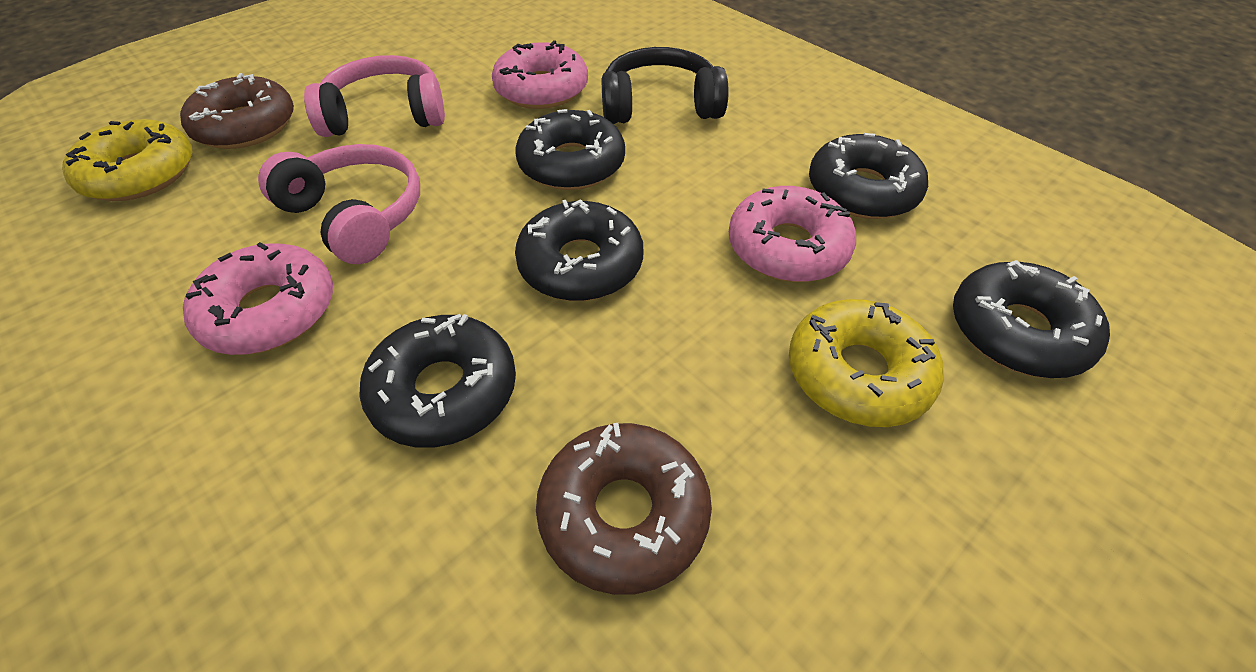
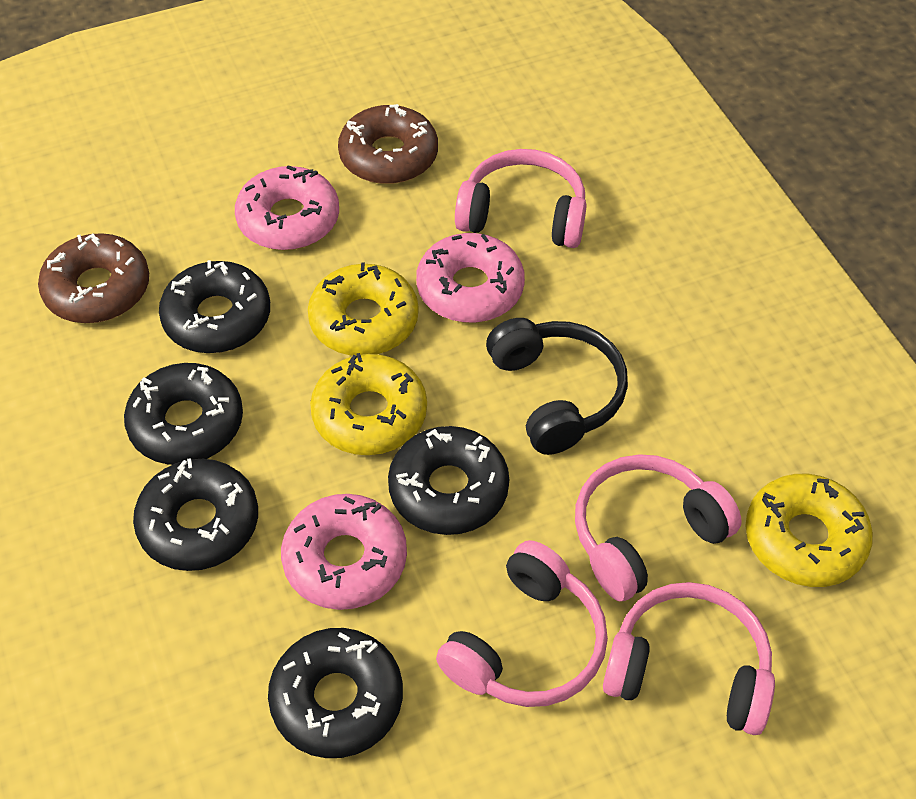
pink headphones: 2 -> 4
yellow donut: 2 -> 3

